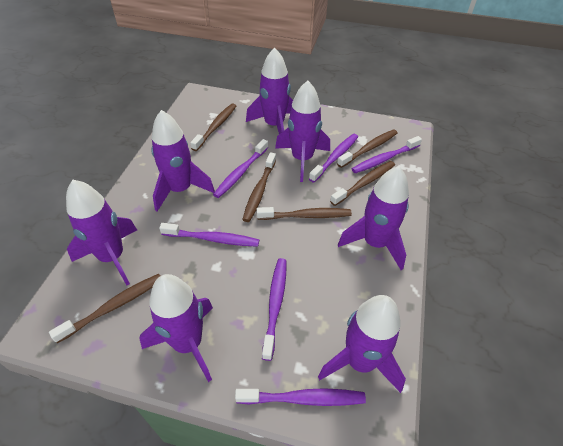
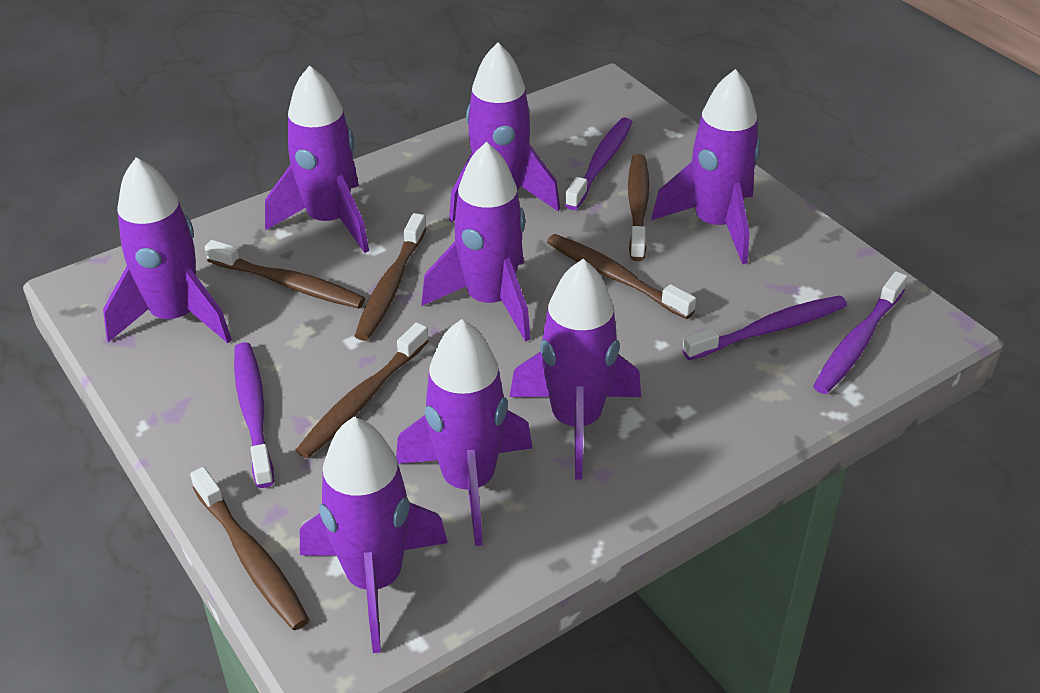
purple rocket: 7 -> 8
purple toothbrush: 6 -> 4

